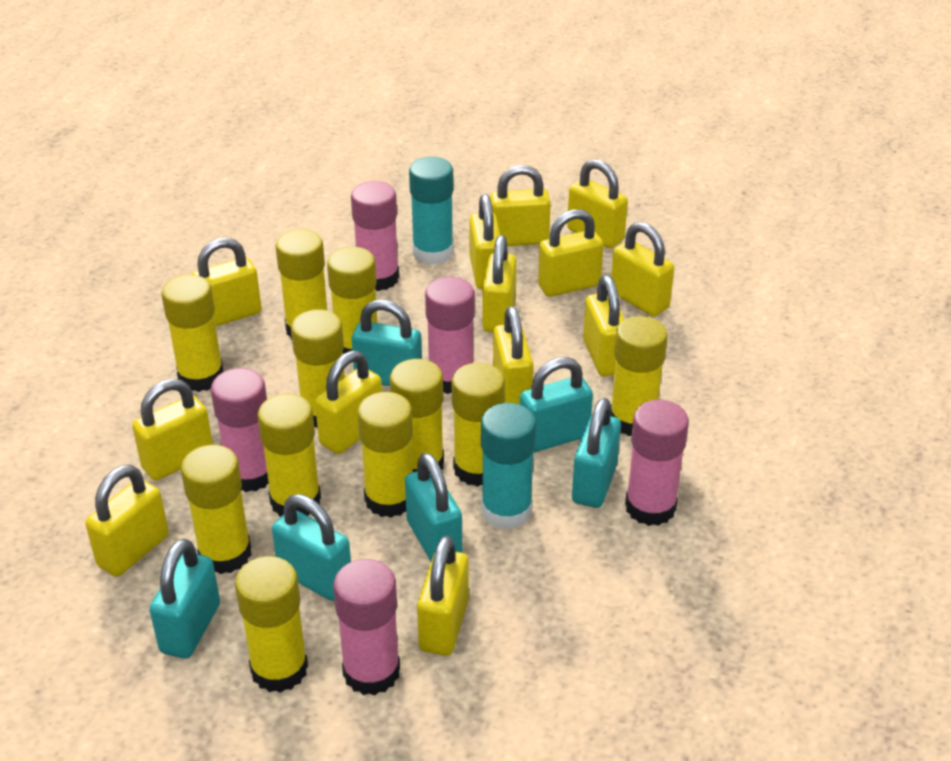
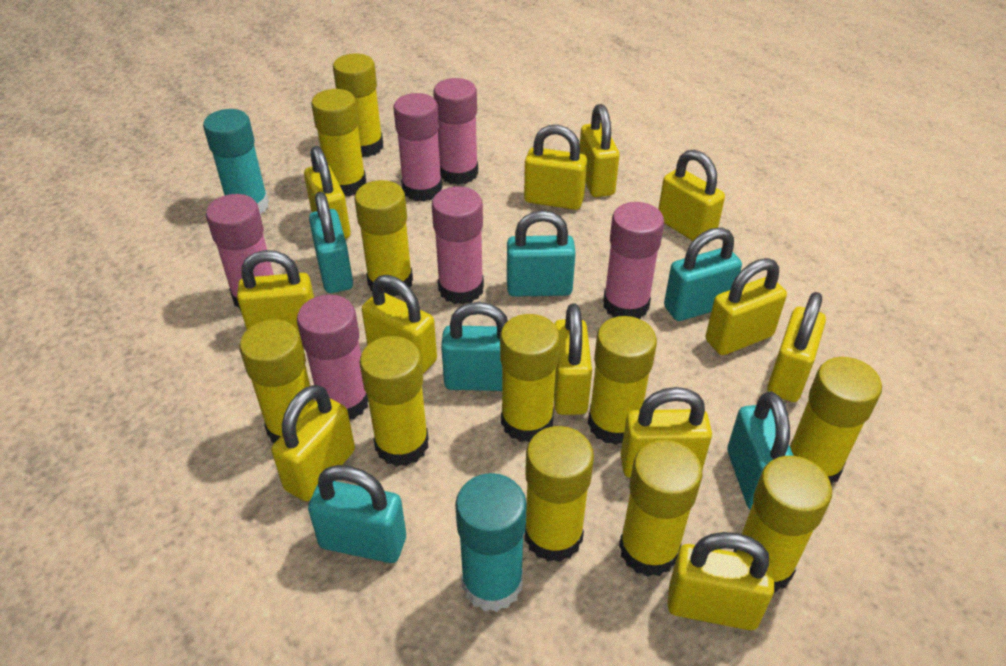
pink glue stick: 5 -> 6
yellow padlock: 13 -> 12

